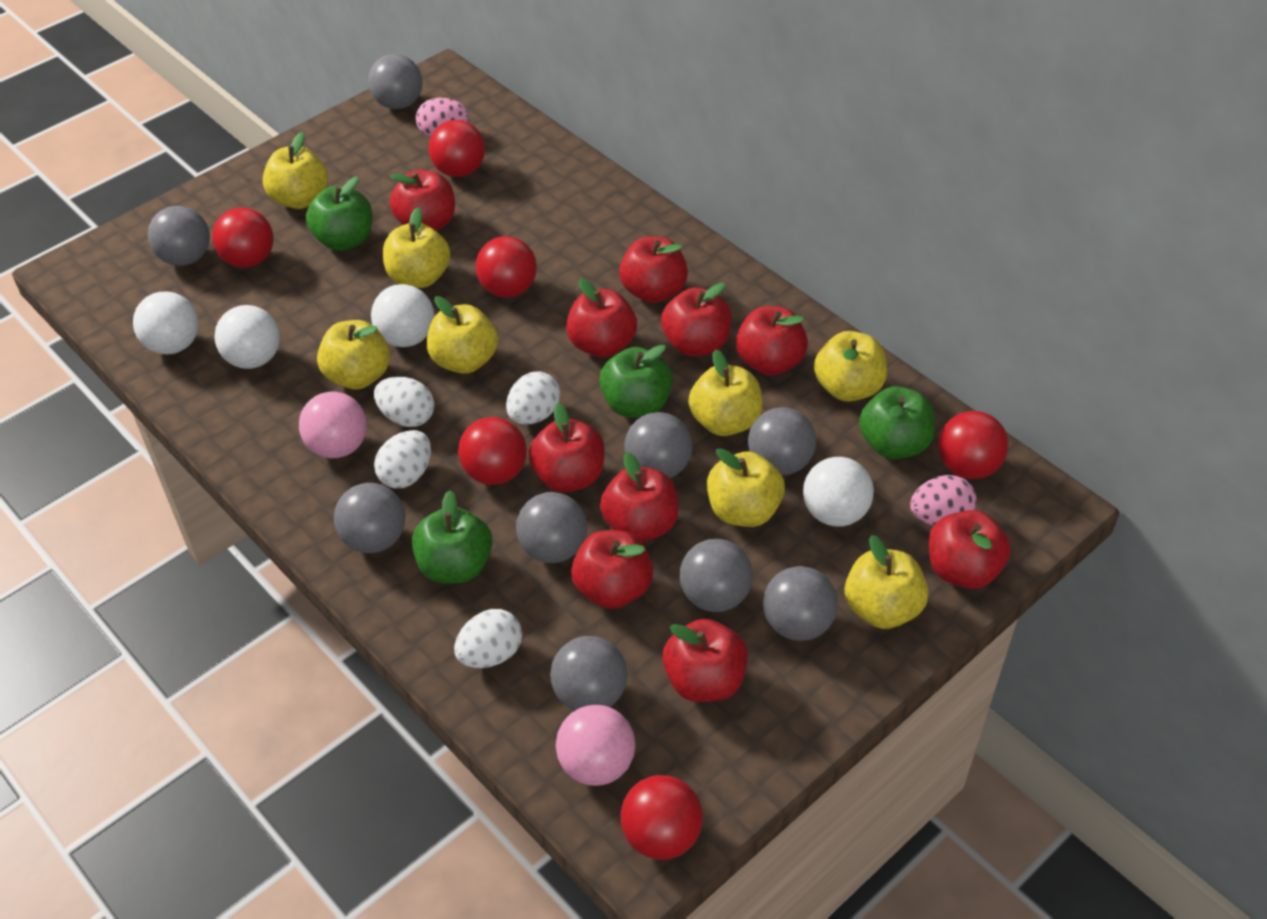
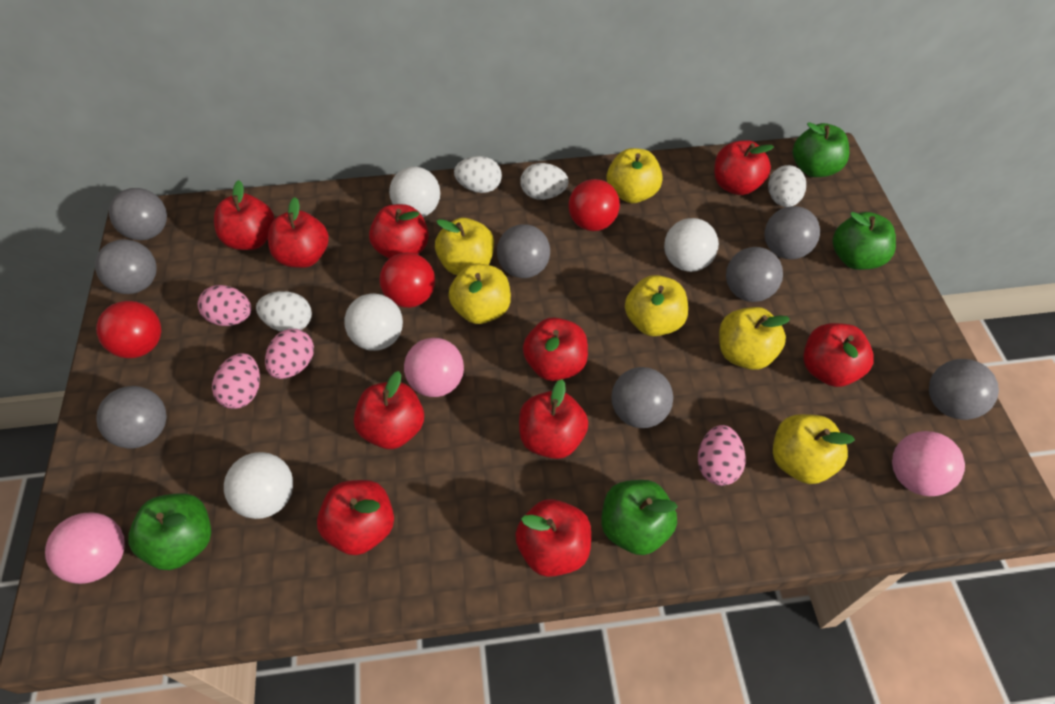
grey ball: 9 -> 8
pink ball: 2 -> 3
pink egg: 2 -> 4
red ball: 6 -> 3
yellow apple: 8 -> 6

